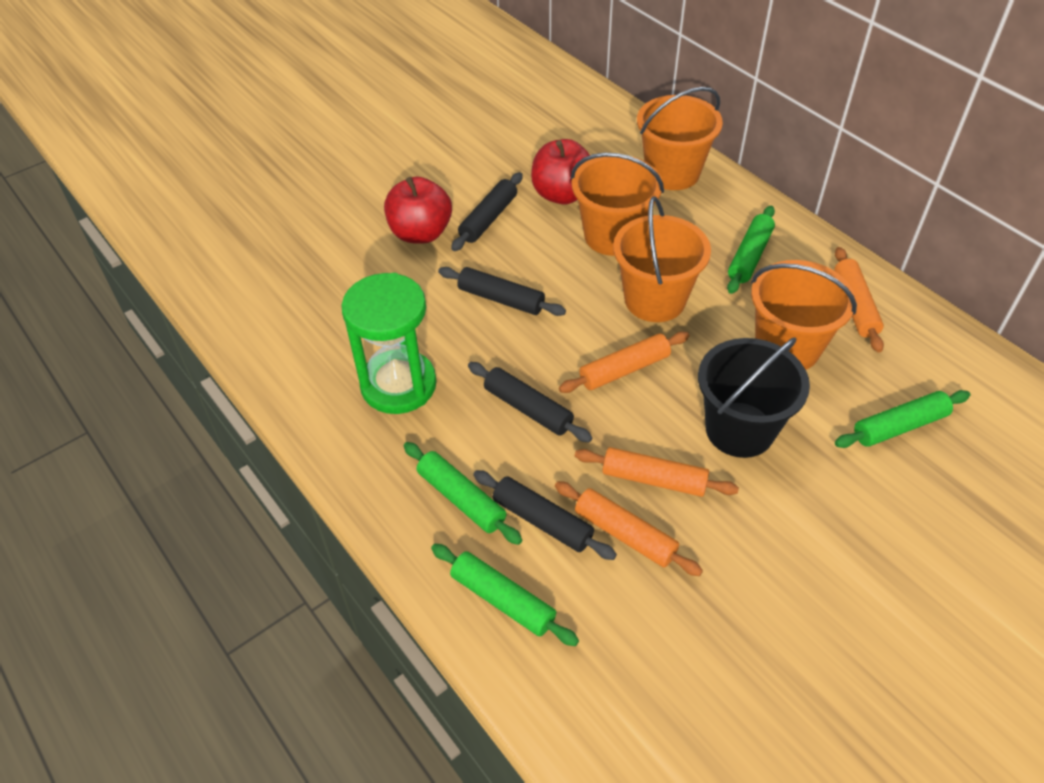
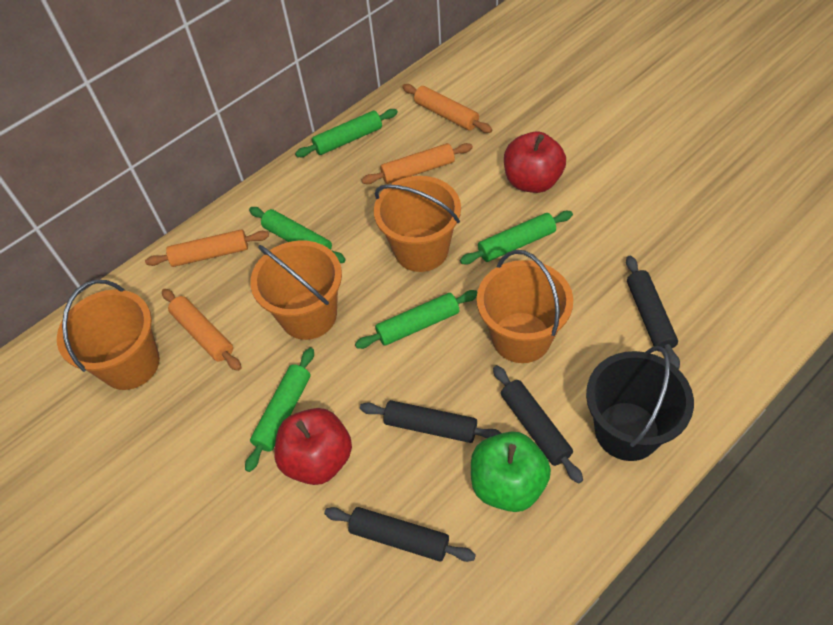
green apple: 0 -> 1
green hourglass: 1 -> 0
green rolling pin: 4 -> 5

